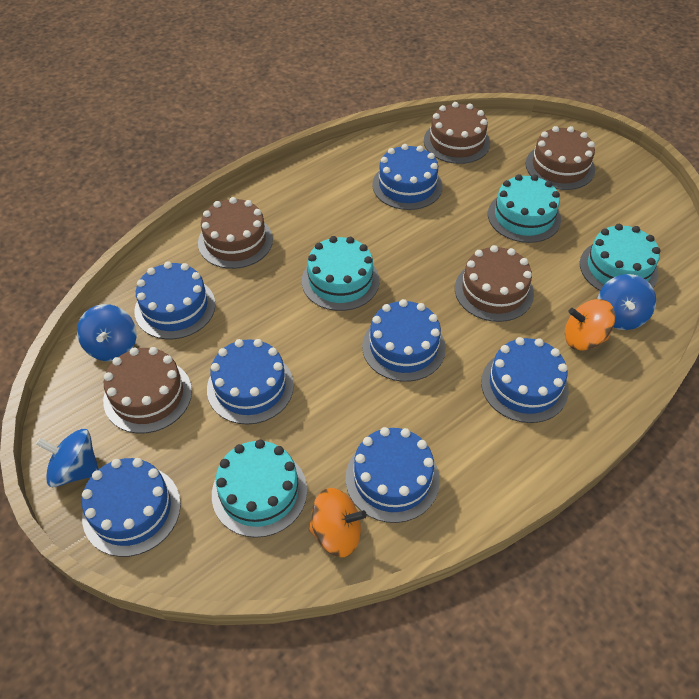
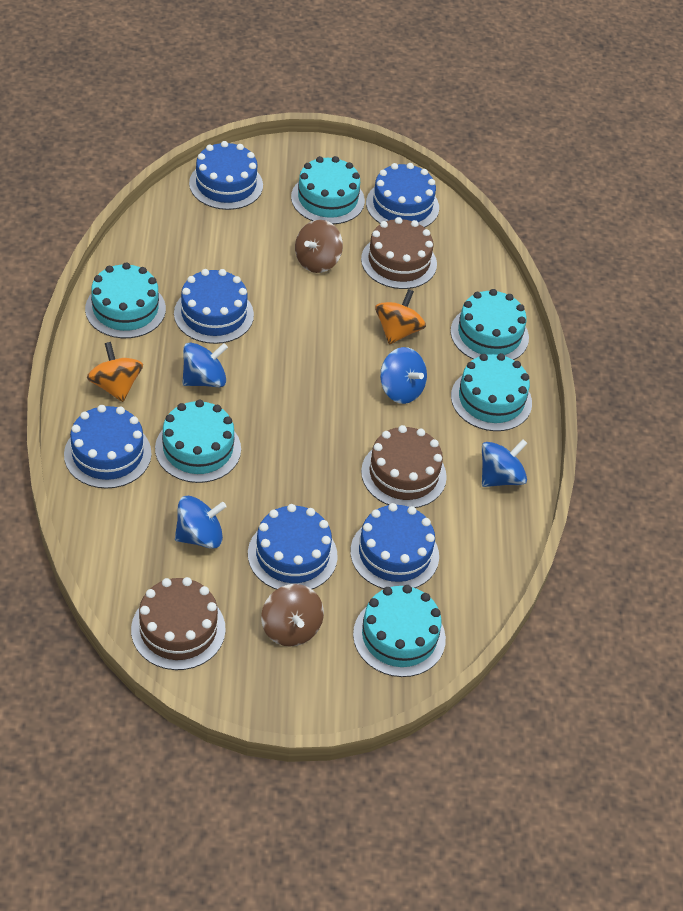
blue cake: 7 -> 6
blue spinning top: 3 -> 4
brown cake: 5 -> 3
brown spinning top: 0 -> 2
turquoise cake: 4 -> 6

